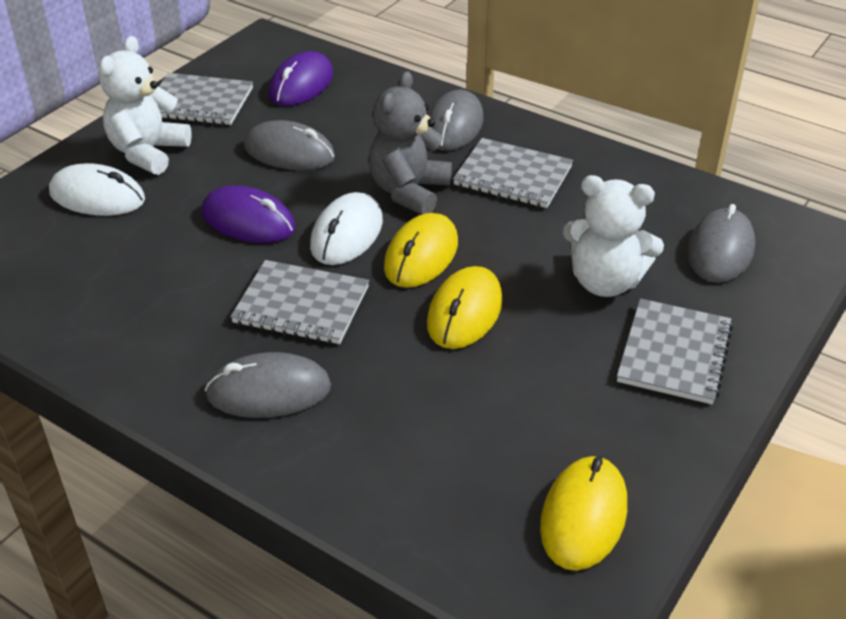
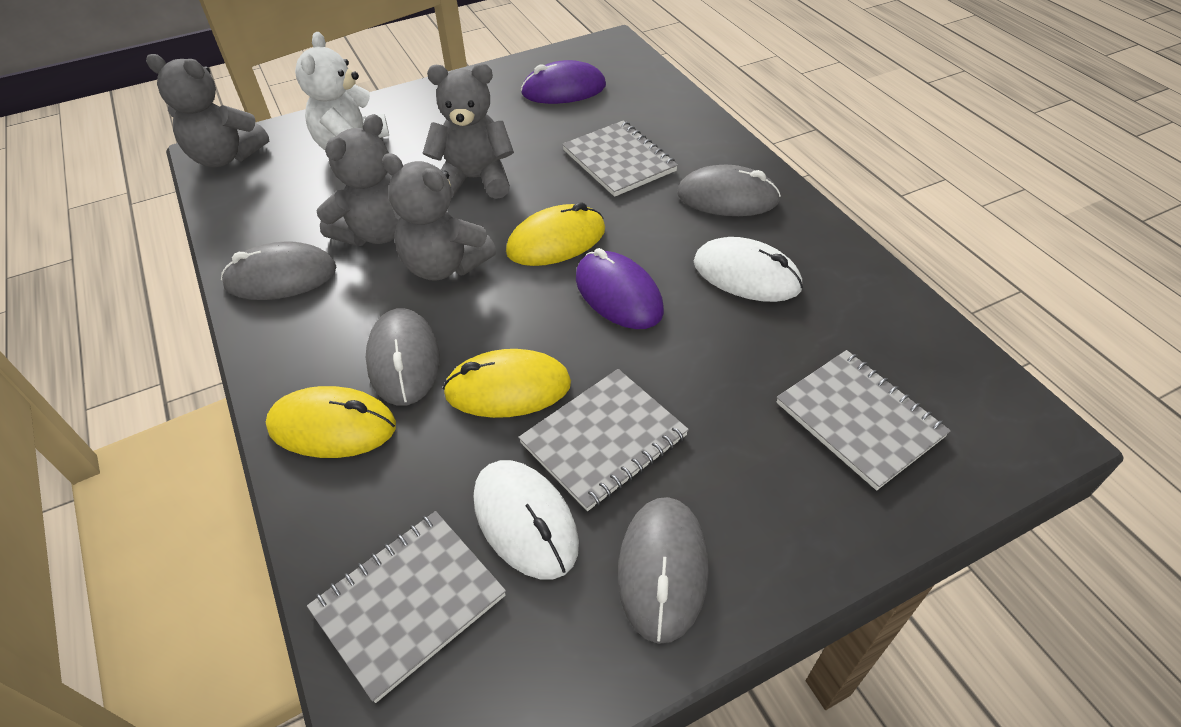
grey teddy bear: 1 -> 4
white teddy bear: 2 -> 1

